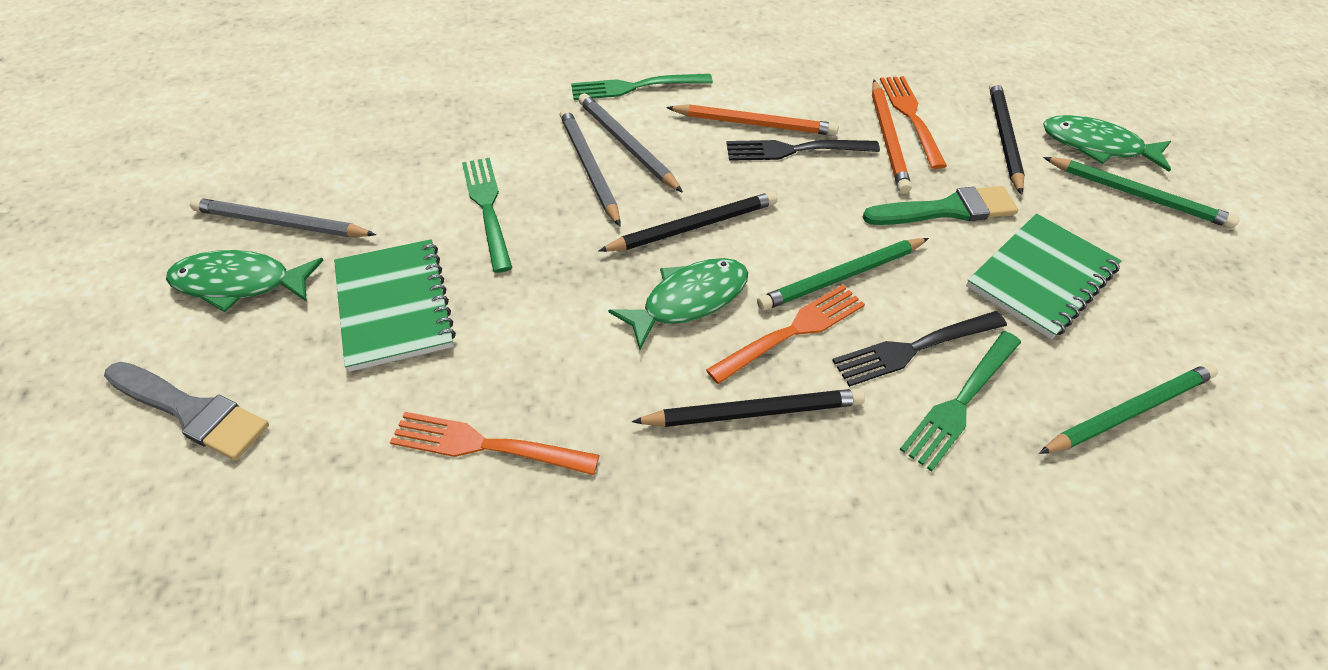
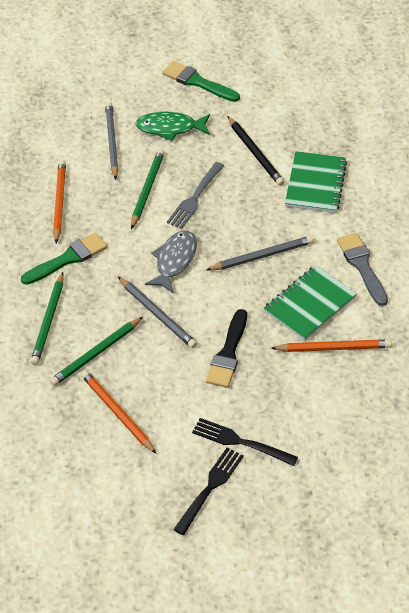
black brush: 0 -> 1
black pencil: 3 -> 1
green brush: 1 -> 2
green fish: 3 -> 1
green fork: 3 -> 0
grey fish: 0 -> 1
grey fork: 0 -> 1
orange fork: 3 -> 0
orange pencil: 2 -> 3

